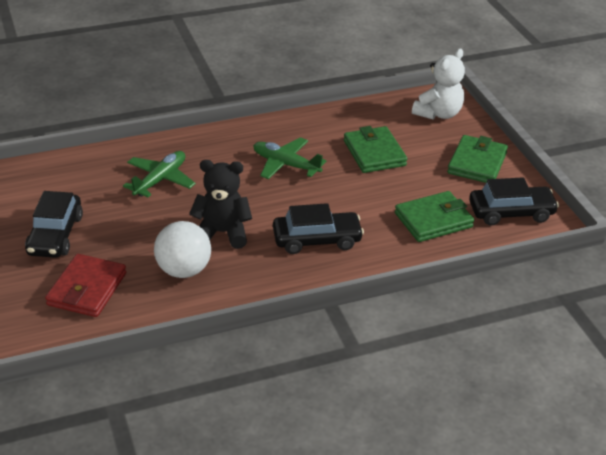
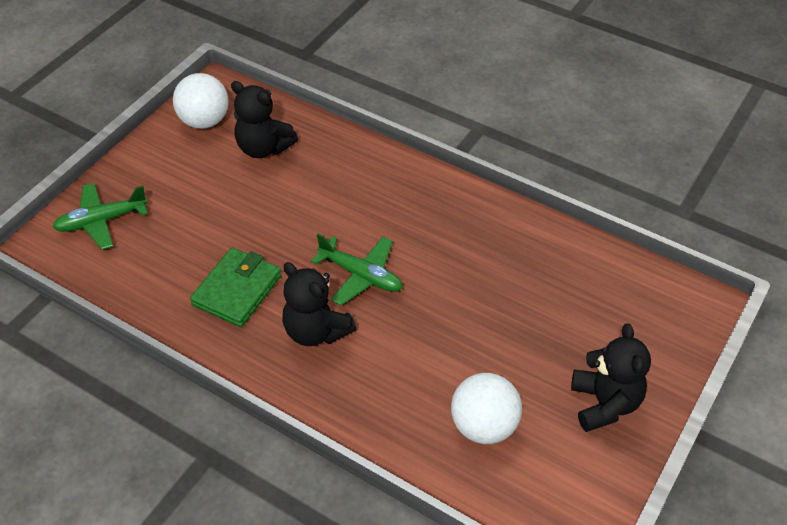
black car: 3 -> 0
black teddy bear: 1 -> 3
green wallet: 3 -> 1
red wallet: 1 -> 0
white ball: 1 -> 2
white teddy bear: 1 -> 0

